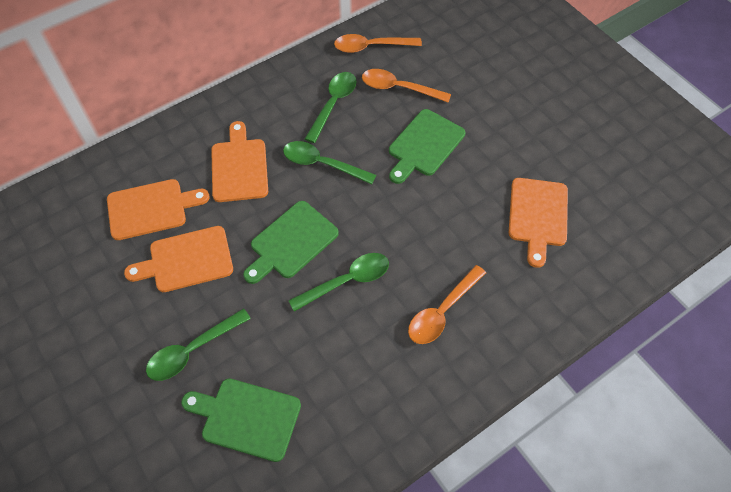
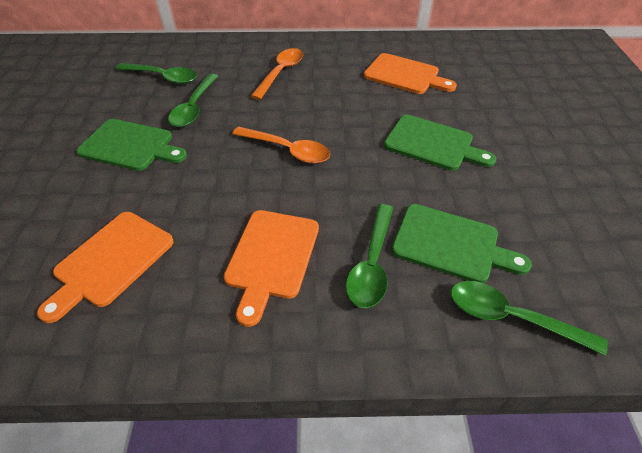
orange cutting board: 4 -> 3
orange spoon: 3 -> 2

